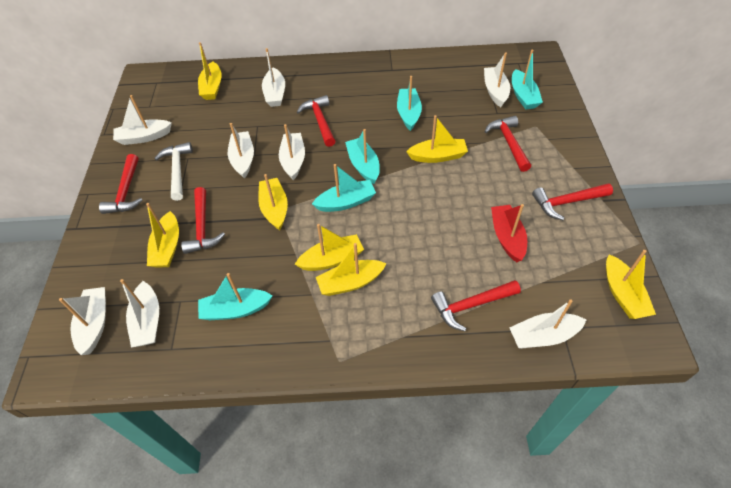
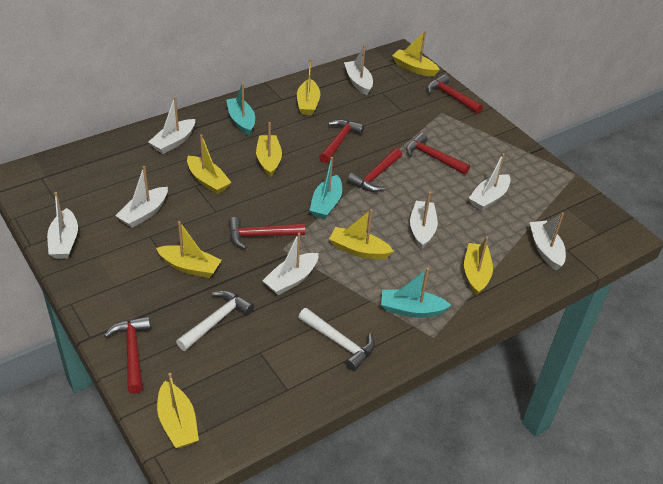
red boat: 1 -> 0
turquoise boat: 5 -> 3
white hammer: 1 -> 2
yellow boat: 7 -> 8

